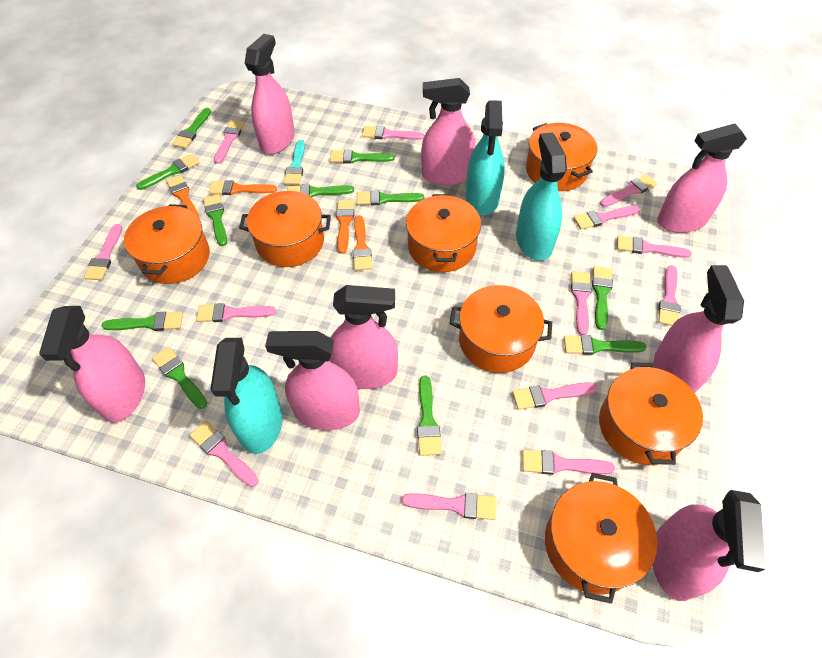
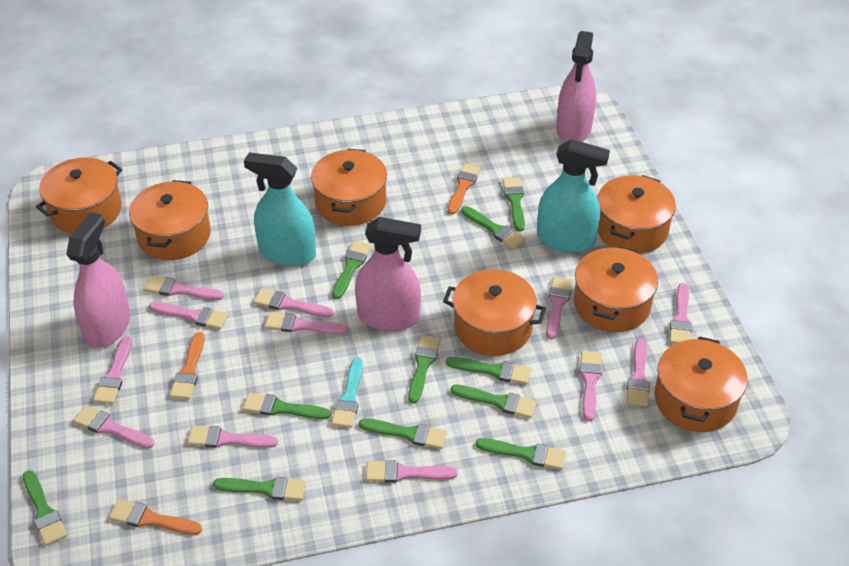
orange brush: 4 -> 3
pink brush: 13 -> 12
pink spray bottle: 8 -> 3
turquoise spray bottle: 3 -> 2

